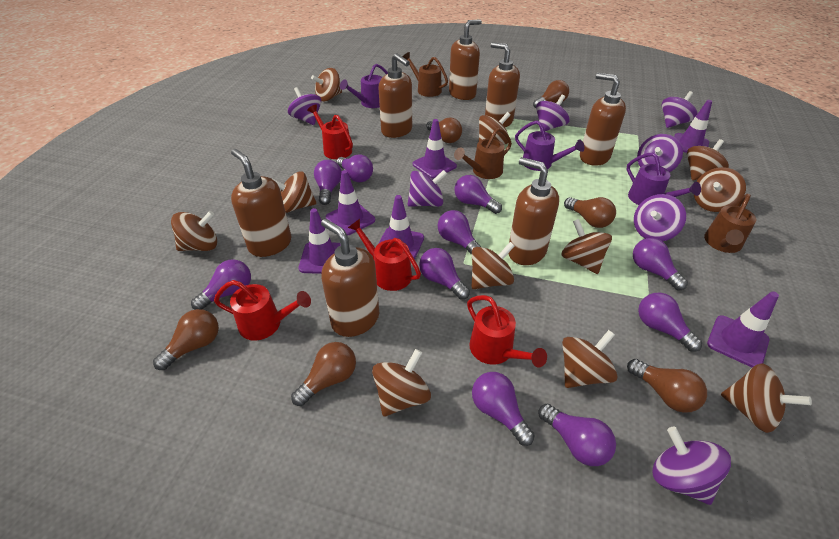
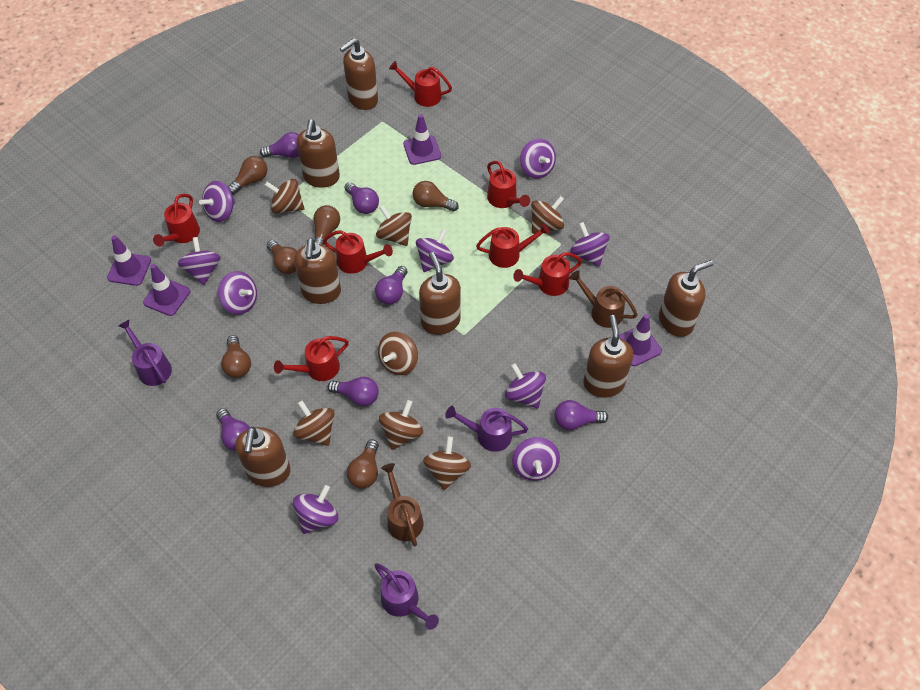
brown spinning top: 11 -> 7
brown watering can: 3 -> 2
purple light bulb: 10 -> 6
purple spinning top: 7 -> 9
purple traffic cone: 6 -> 4
red watering can: 4 -> 7

